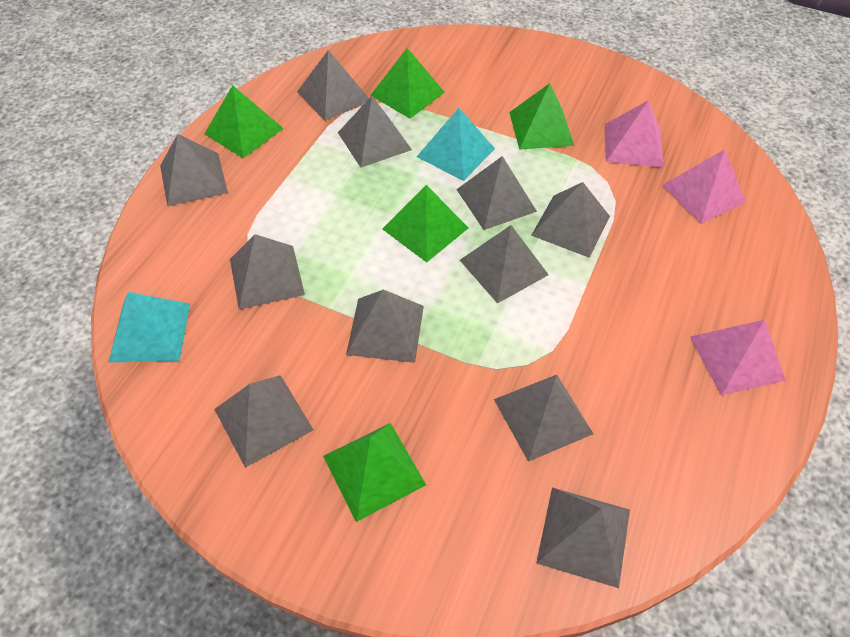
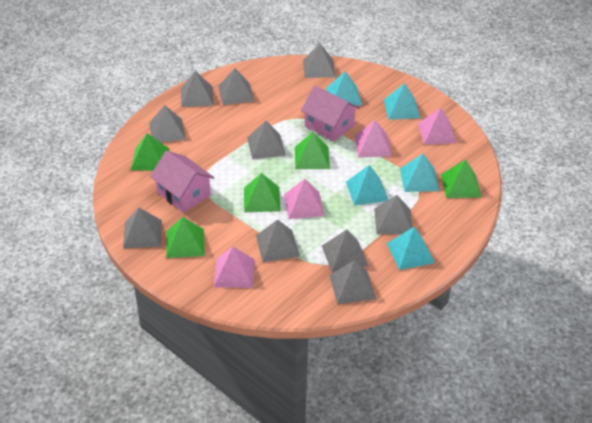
grey pyramid: 11 -> 10
pink house: 0 -> 2
pink pyramid: 3 -> 4
turquoise pyramid: 2 -> 5

